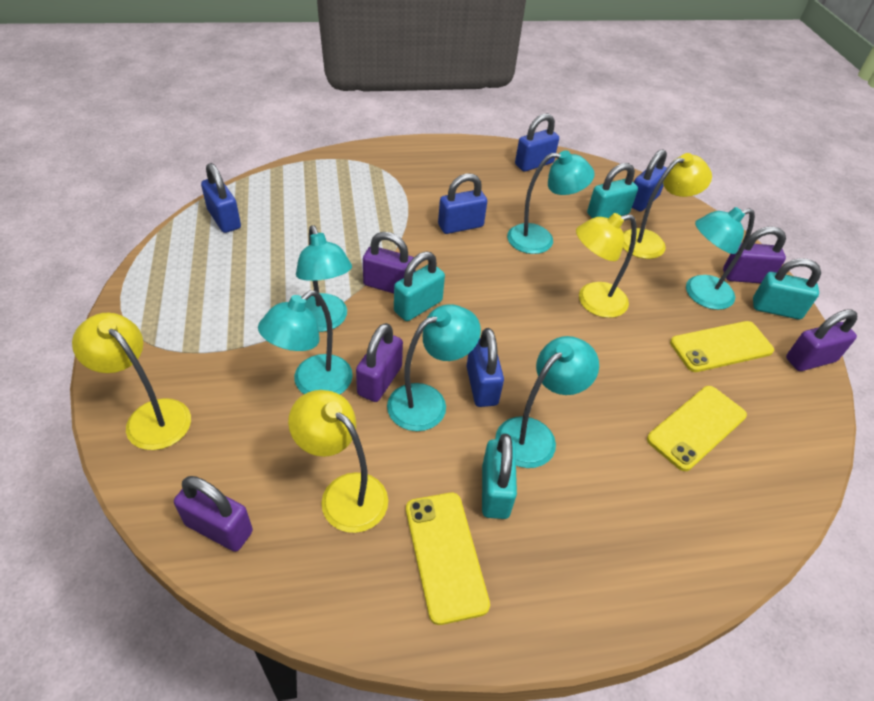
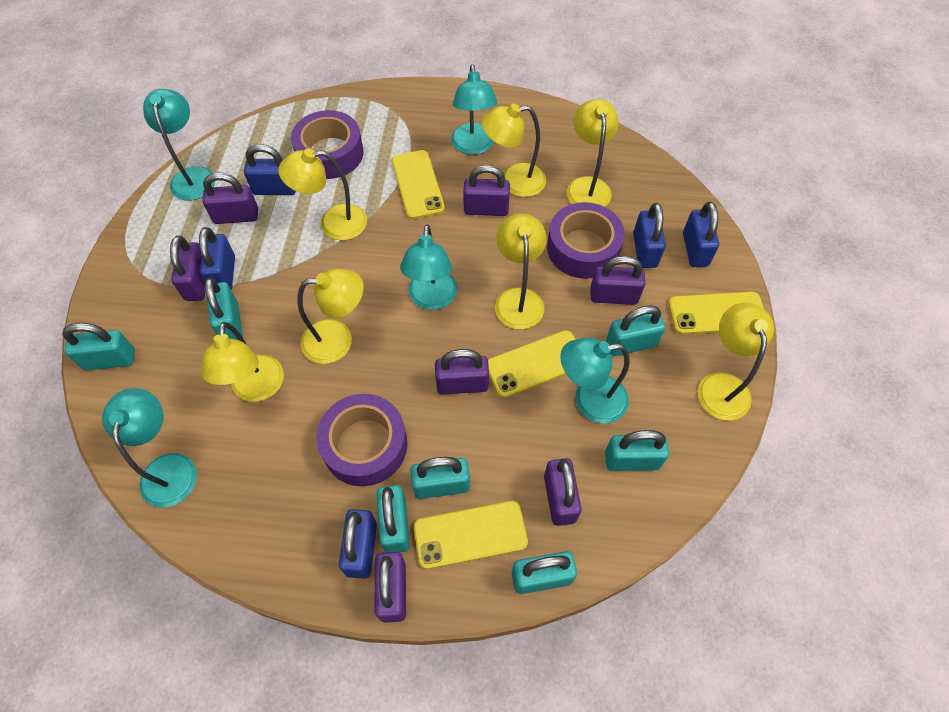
purple padlock: 5 -> 7
purple tape: 0 -> 3
turquoise lamp: 6 -> 5
turquoise padlock: 4 -> 7
yellow lamp: 4 -> 7
yellow phone: 3 -> 4

